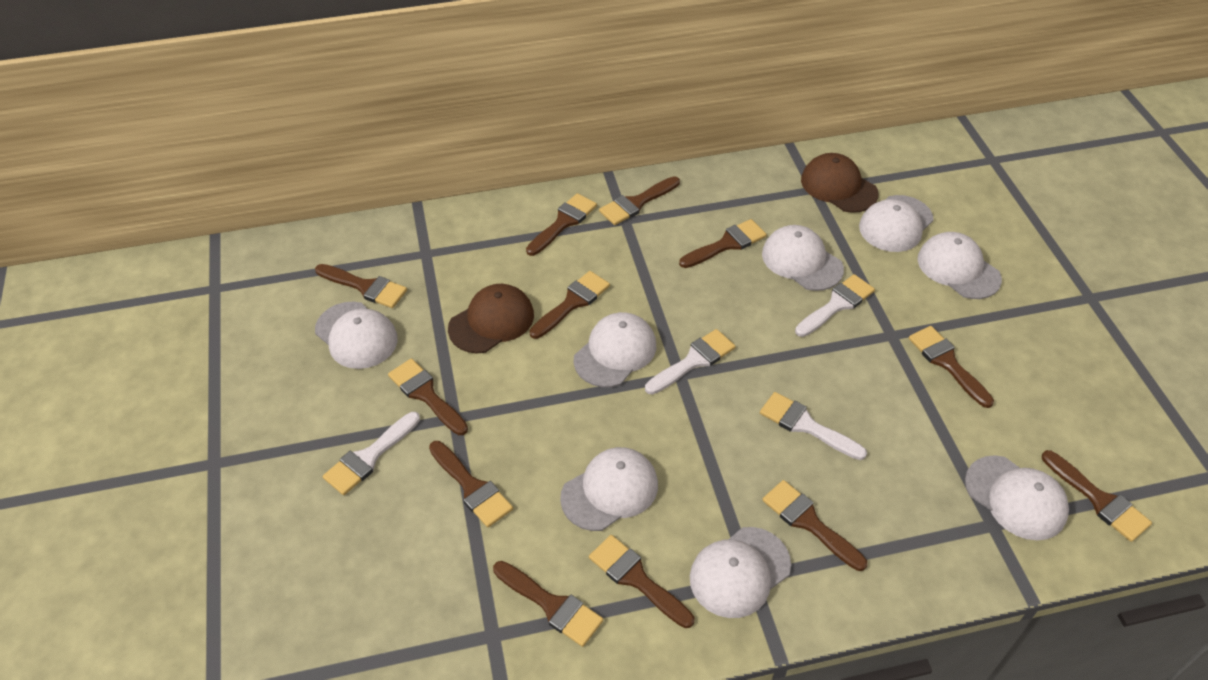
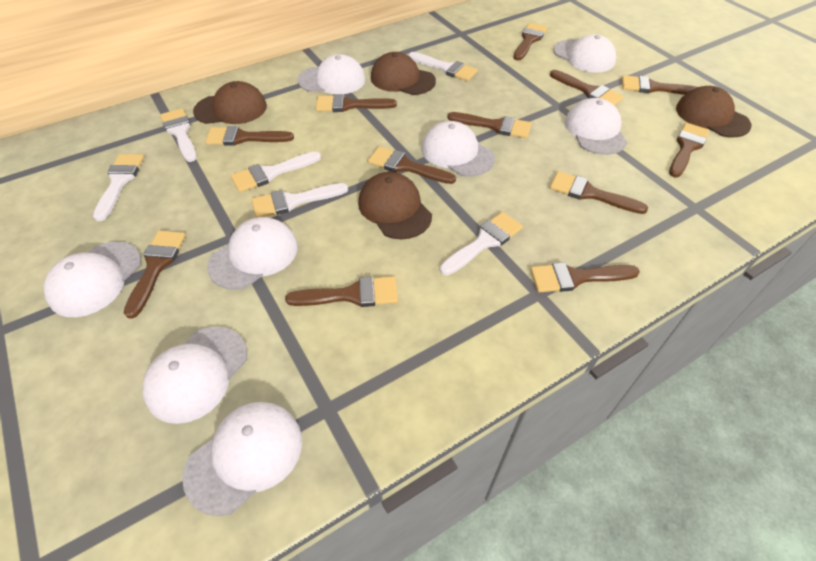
brown cap: 2 -> 4
white brush: 4 -> 6

